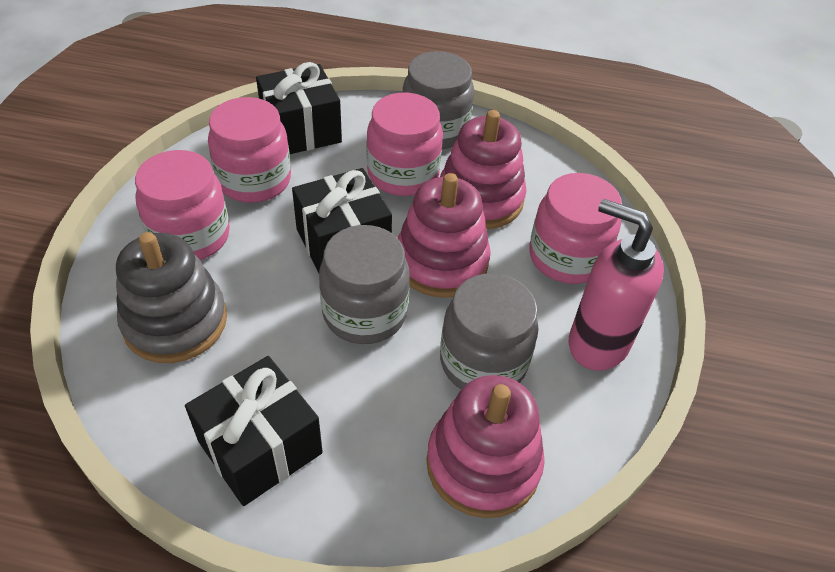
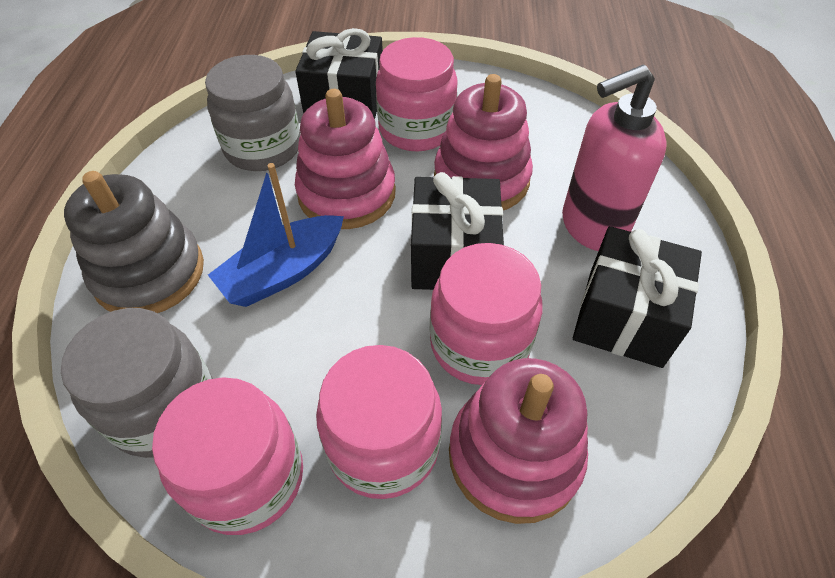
blue boat: 0 -> 1
grey jar: 3 -> 2

